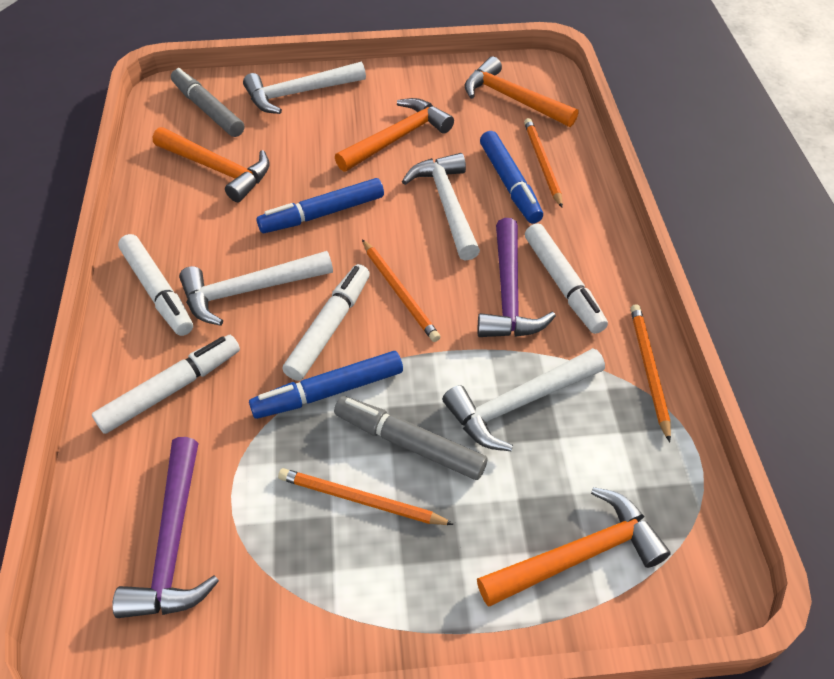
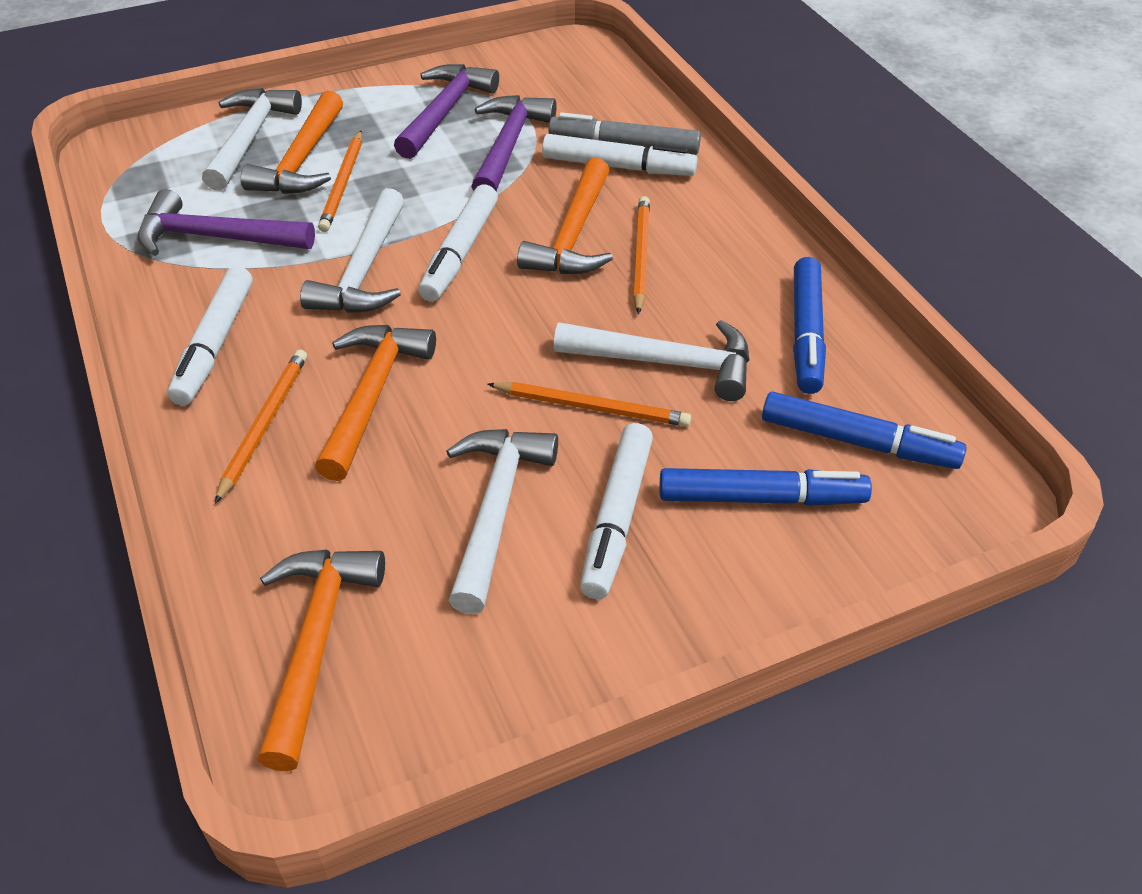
grey marker: 2 -> 1
purple hammer: 2 -> 3

